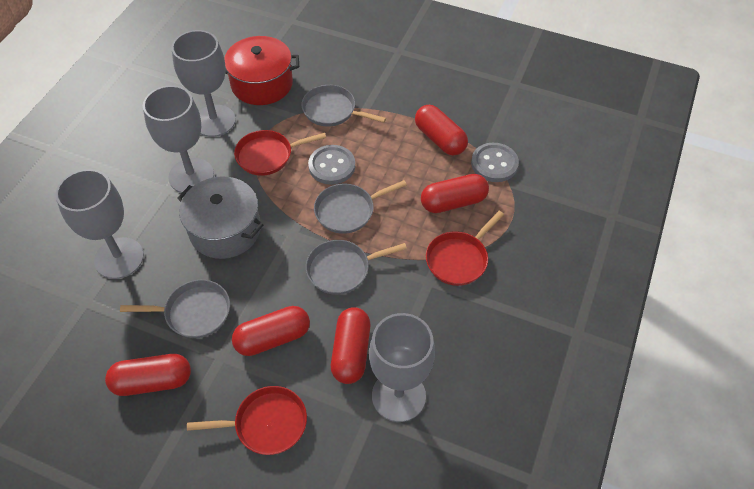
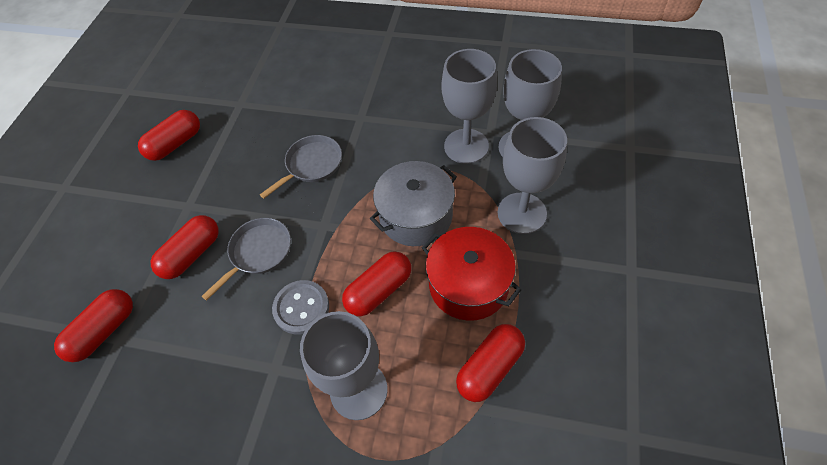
grey button: 2 -> 1
grey pan: 4 -> 2
red pan: 3 -> 0

